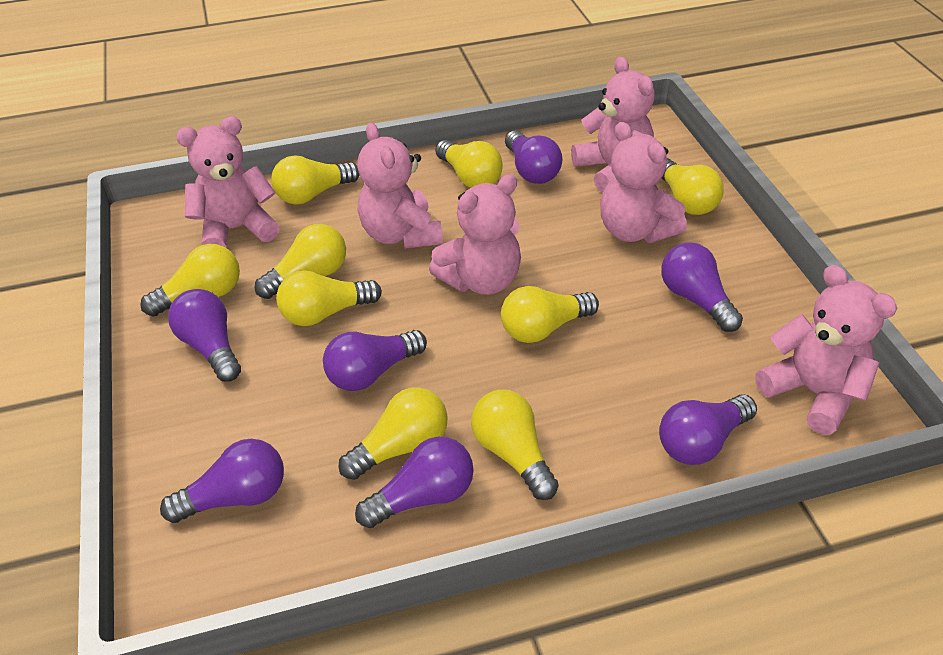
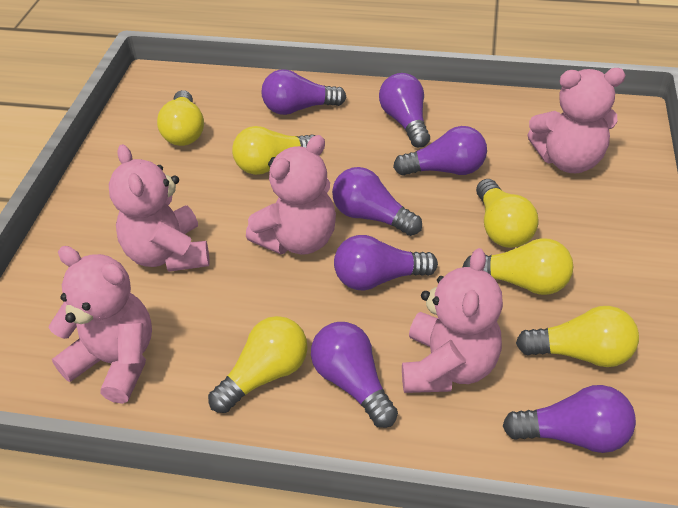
pink teddy bear: 6 -> 5
yellow light bulb: 9 -> 6

